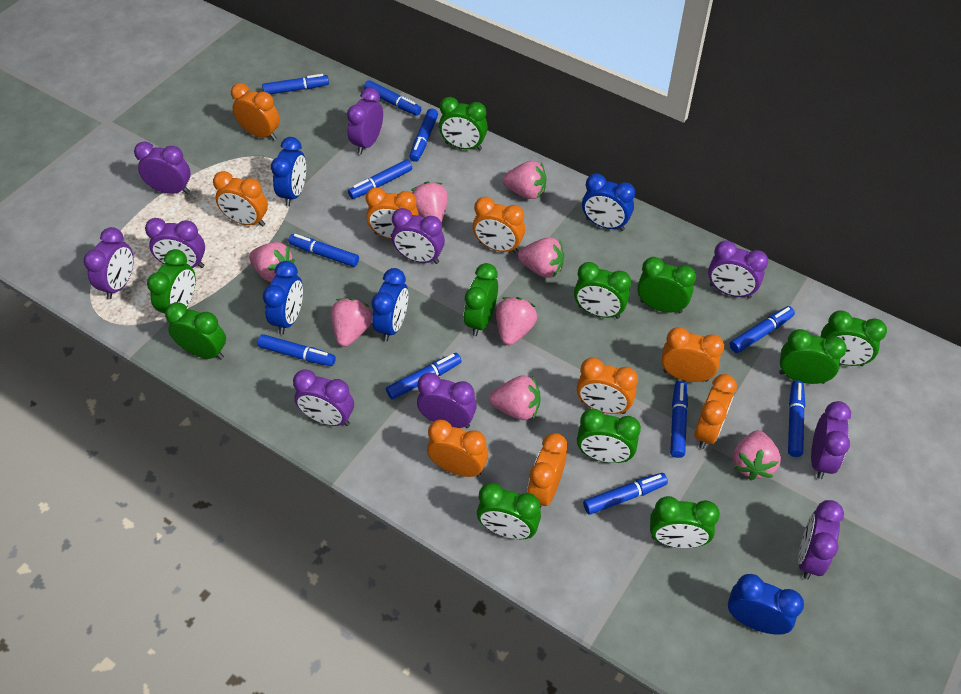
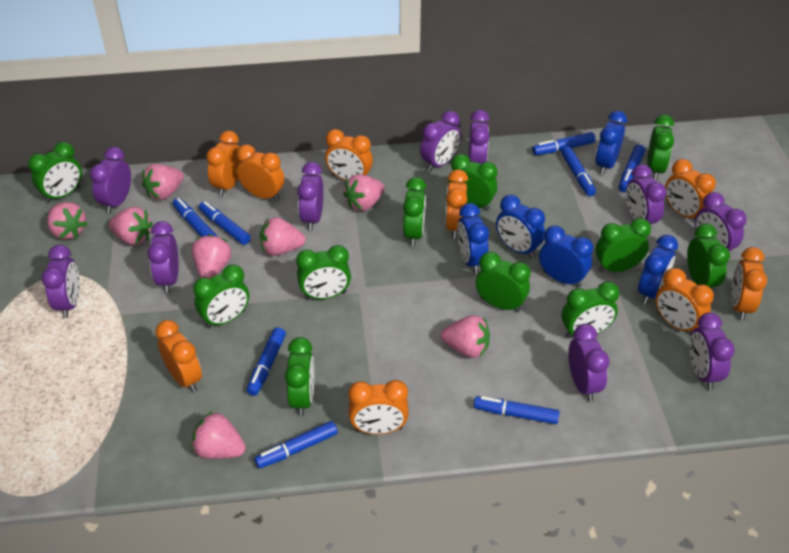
blue marker: 11 -> 8

